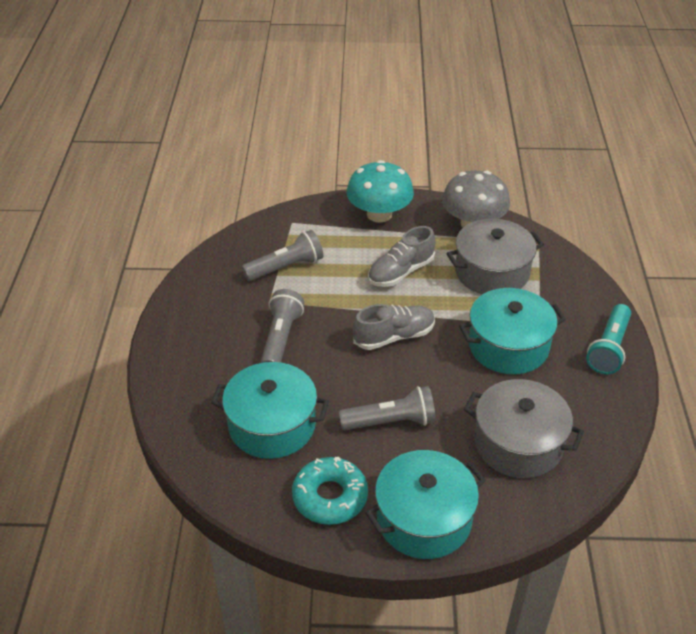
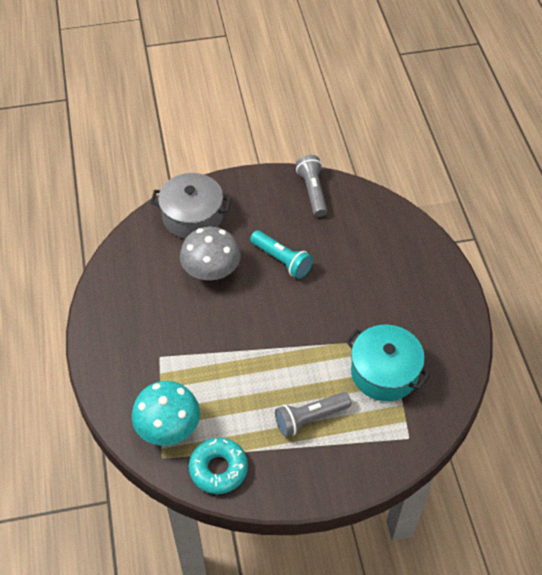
grey flashlight: 3 -> 2
grey pot: 2 -> 1
grey shoe: 2 -> 0
turquoise pot: 3 -> 1

